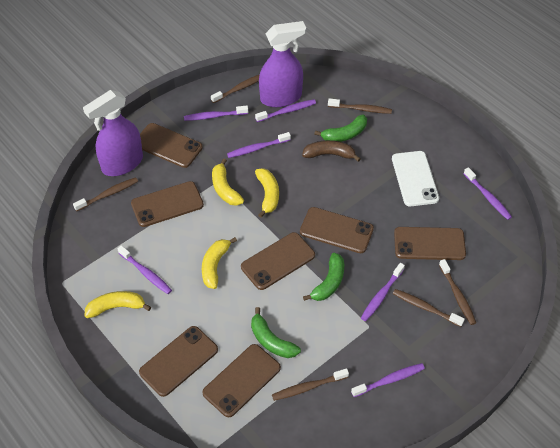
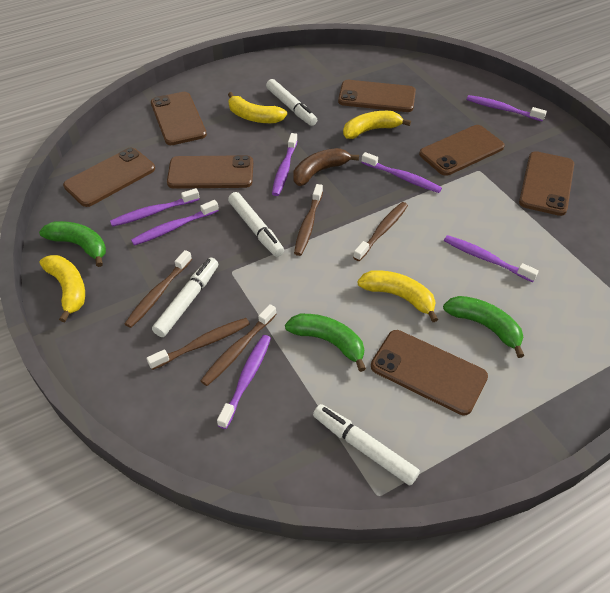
brown toothbrush: 6 -> 5
purple spray bottle: 2 -> 0
white marker: 0 -> 4
white phone: 1 -> 0

